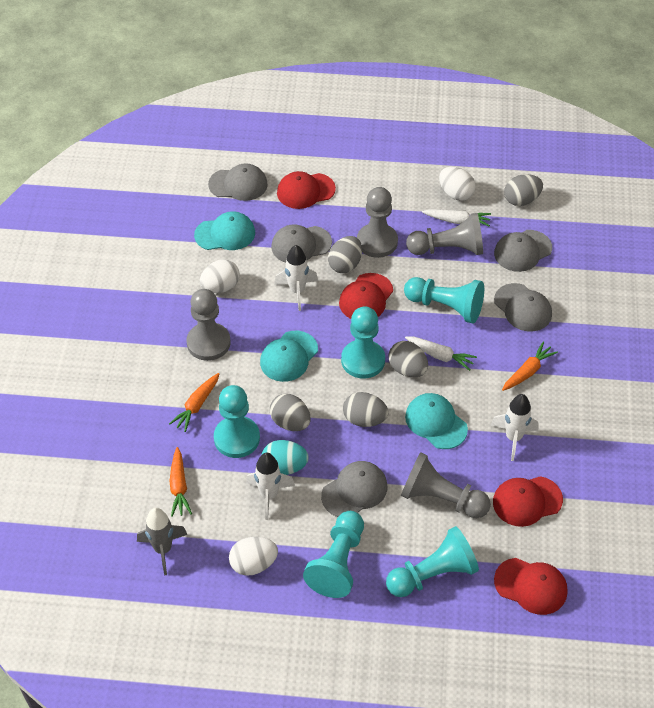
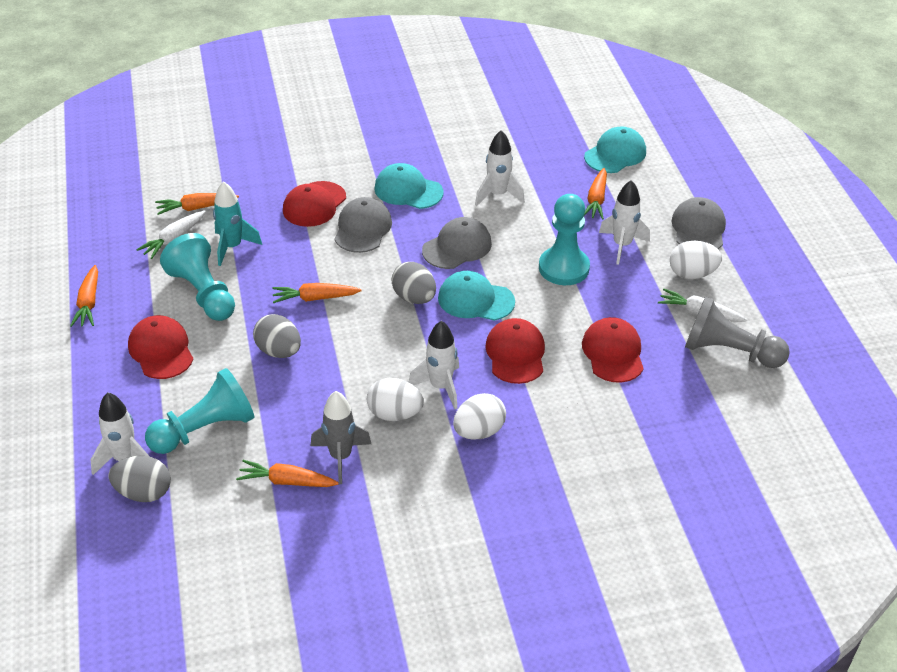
grey cap: 5 -> 3
grey egg: 5 -> 3
grey pawn: 4 -> 1
orange carrot: 3 -> 5
turquoise egg: 1 -> 0
turquoise pawn: 5 -> 3
turquoise rocket: 0 -> 1
white rocket: 3 -> 4

